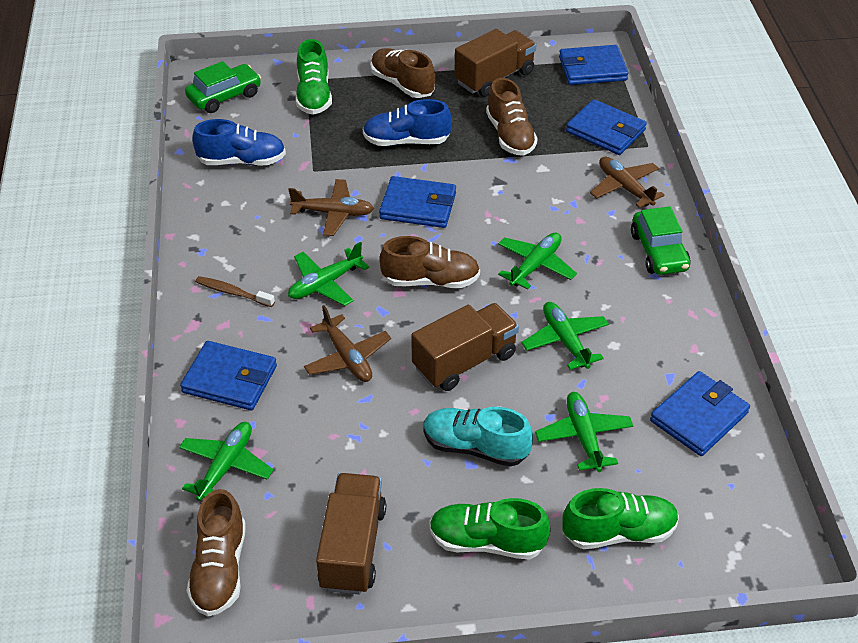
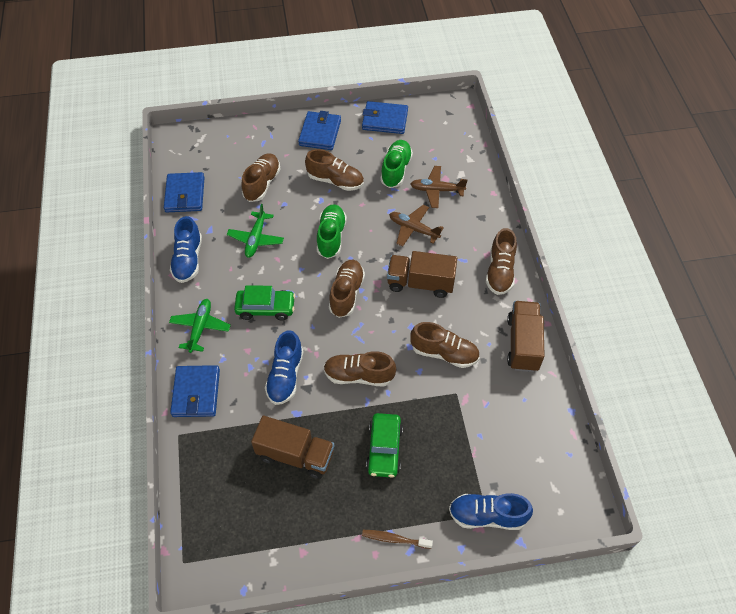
blue shoe: 2 -> 3
blue wallet: 5 -> 4
brown plane: 3 -> 2
brown shoe: 4 -> 6
green plane: 5 -> 2
green shoe: 3 -> 2
turquoise shoe: 1 -> 0

